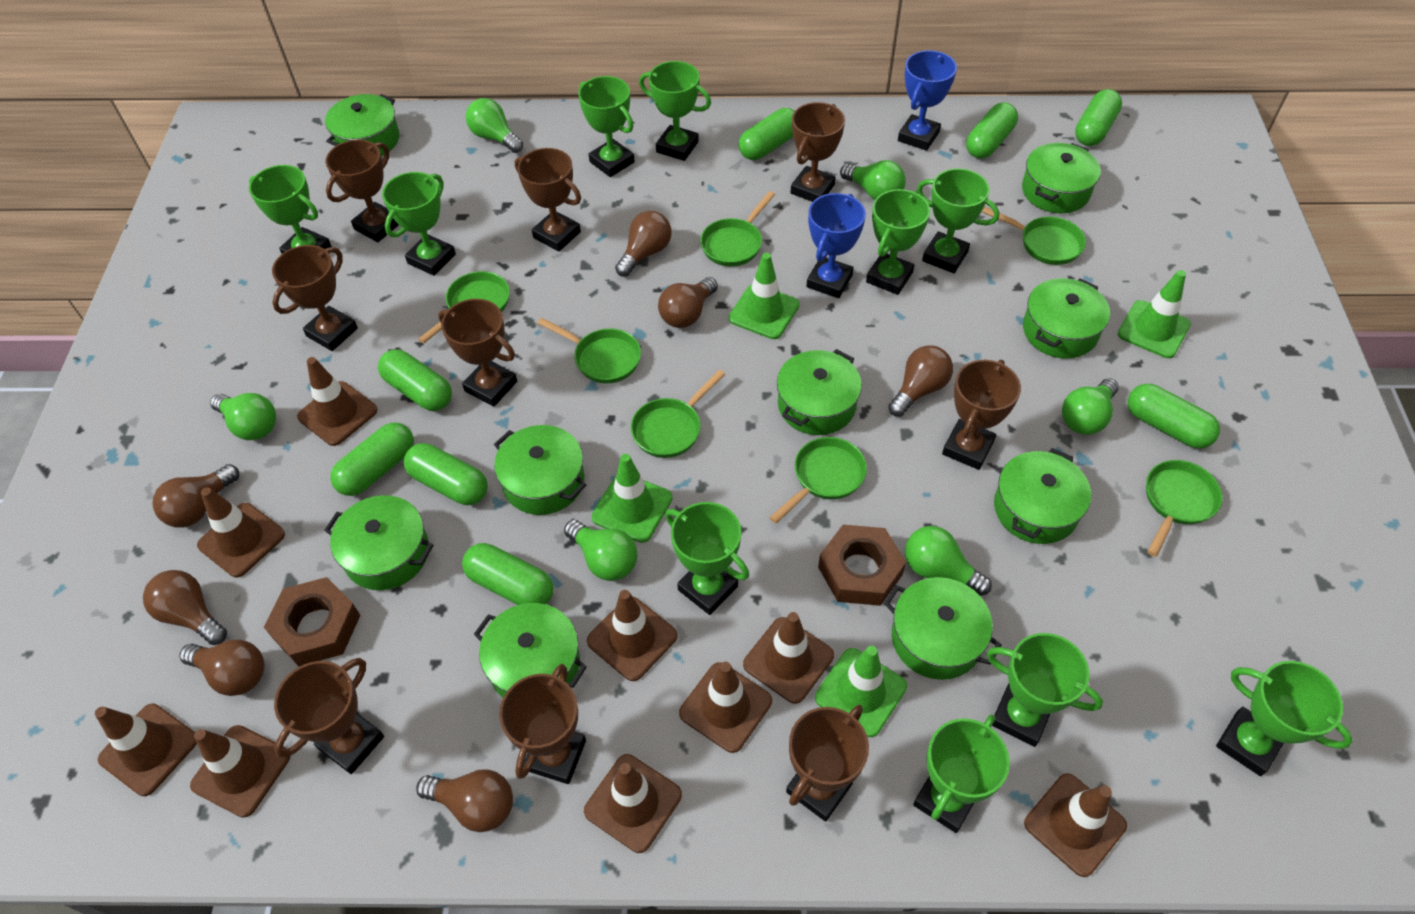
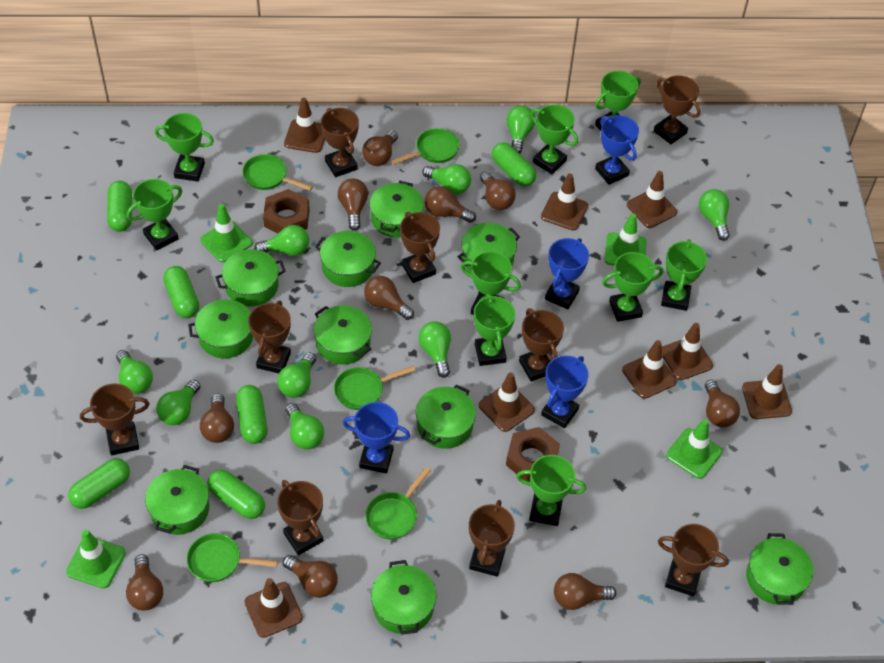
blue trophy: 2 -> 4
brown light bulb: 7 -> 10
brown traffic cone: 9 -> 8
green capsule: 8 -> 6
green light bulb: 6 -> 9
green pan: 7 -> 5
green pot: 9 -> 10
green trophy: 10 -> 9

